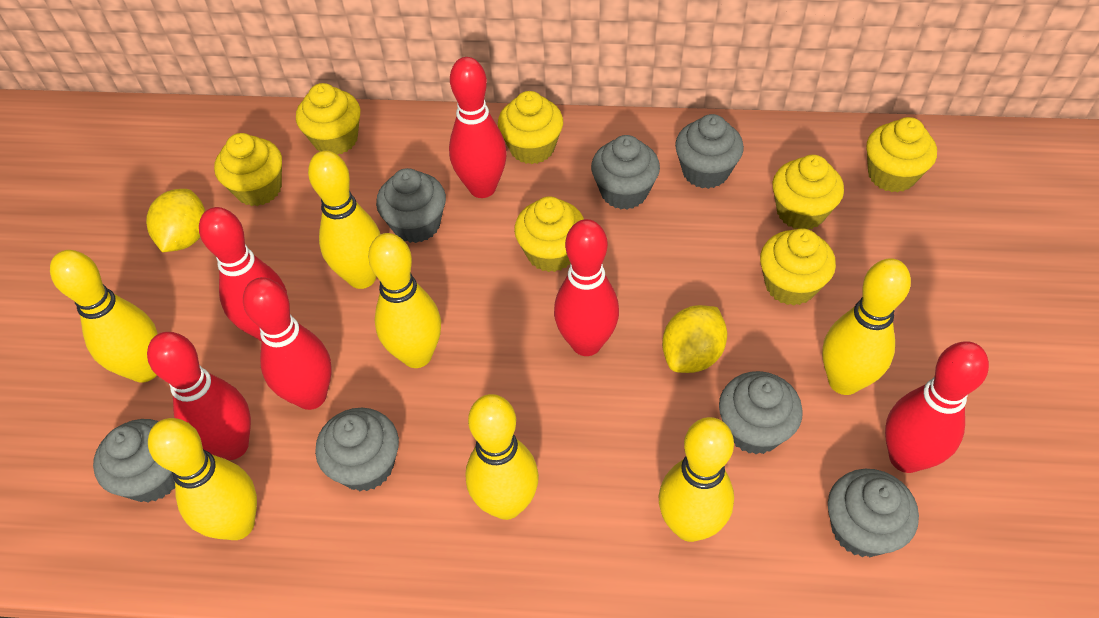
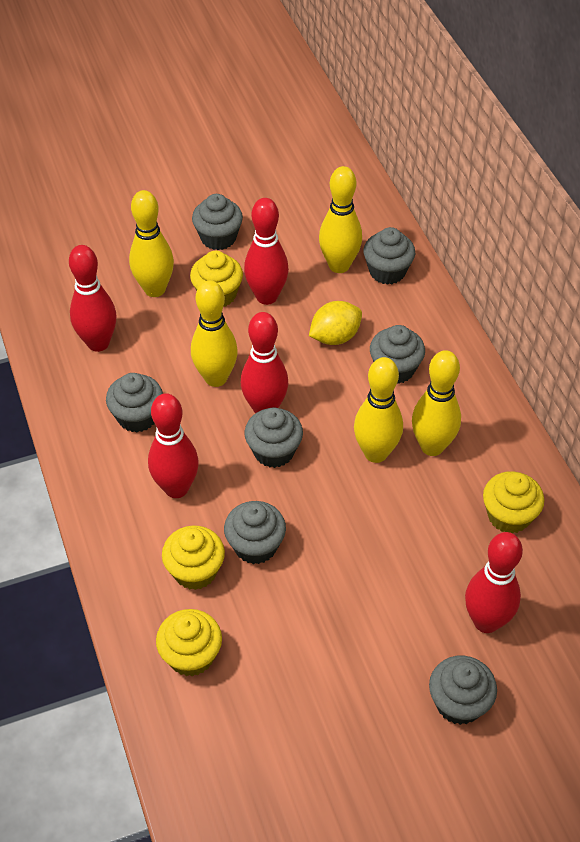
red bowling pin: 6 -> 5
yellow bowling pin: 7 -> 5
yellow cupcake: 7 -> 4
yellow lemon: 2 -> 1

